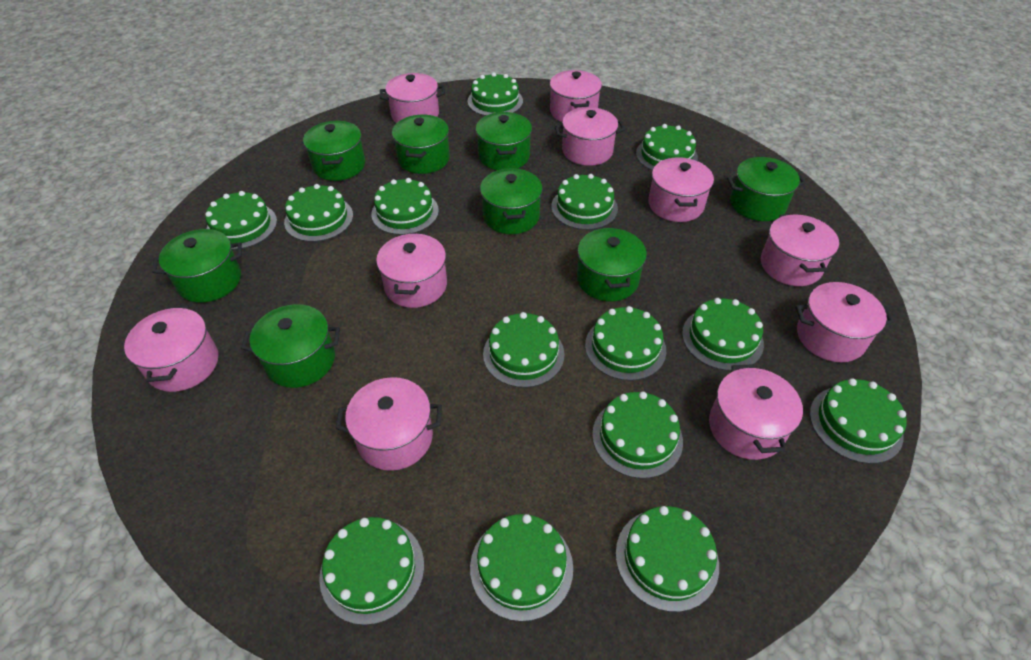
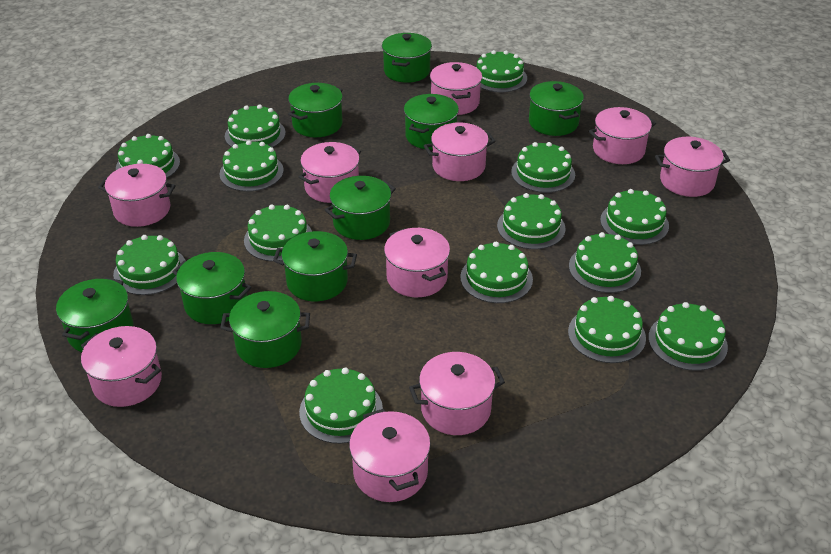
green pot: 8 -> 9

